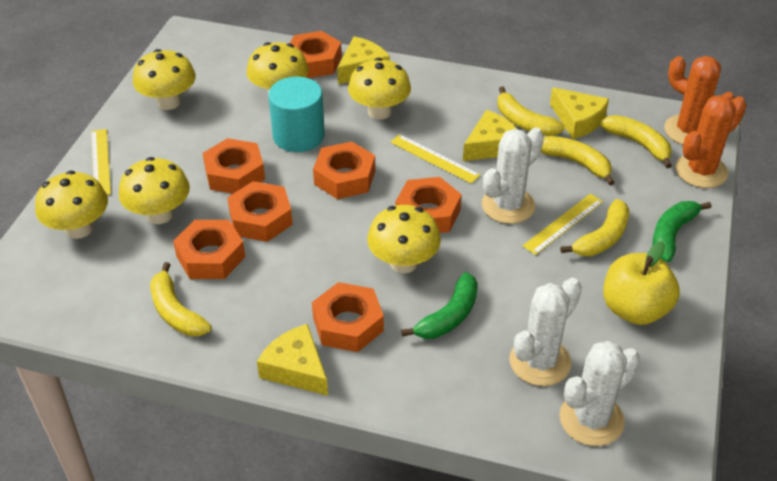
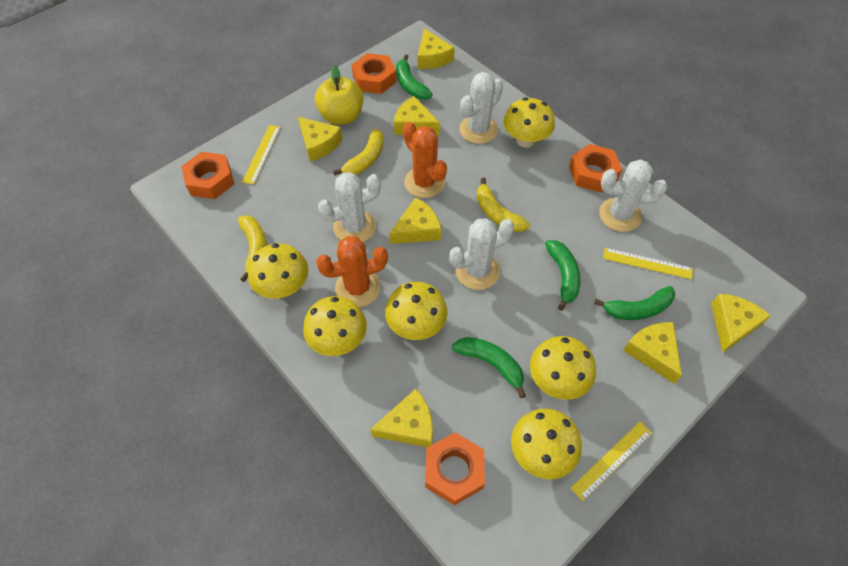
green banana: 2 -> 4
orange nut: 7 -> 4
turquoise cylinder: 1 -> 0
white cactus: 3 -> 4
yellow banana: 5 -> 3
yellow cheese: 4 -> 7

